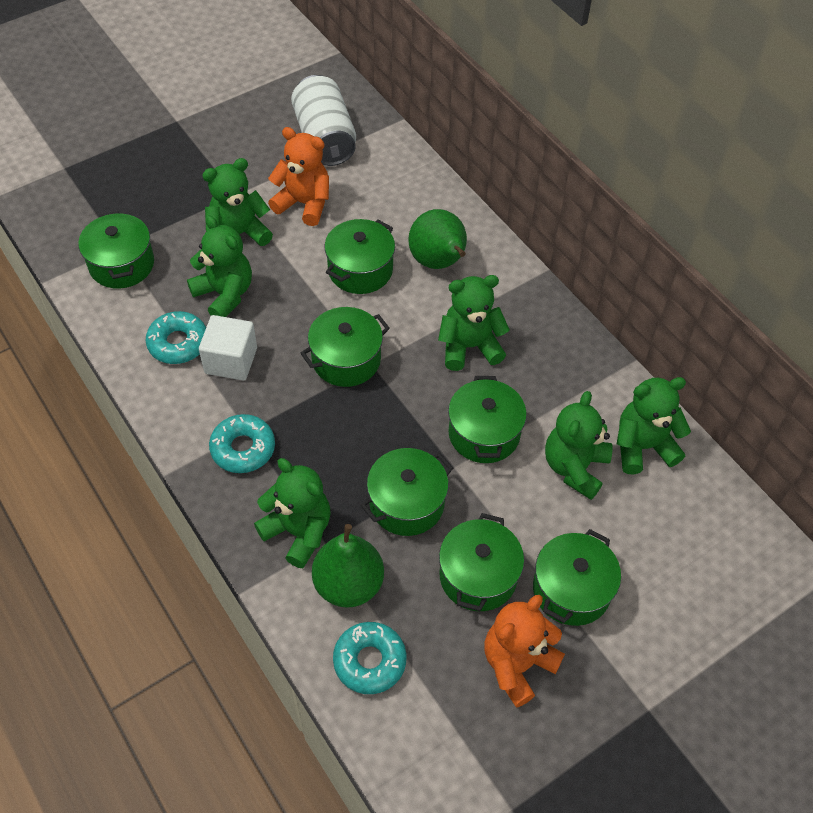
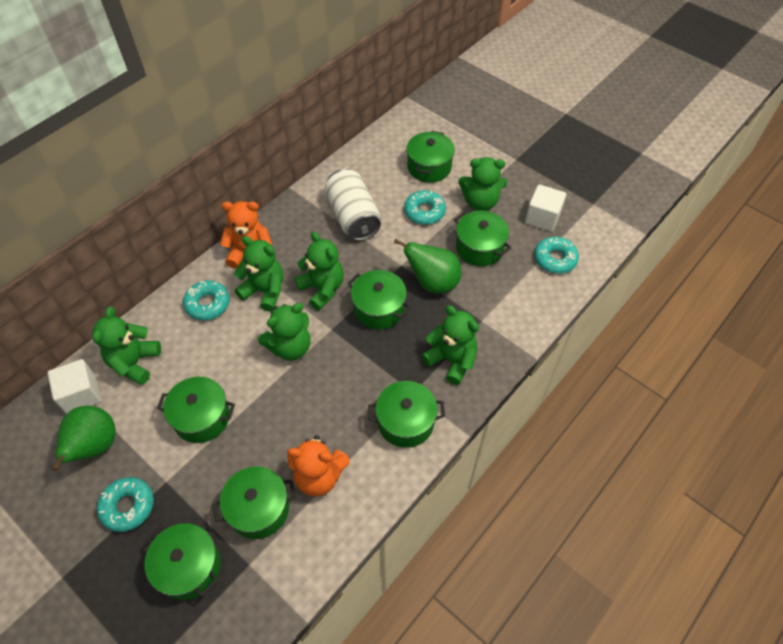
turquoise donut: 3 -> 4
white cube: 1 -> 2

